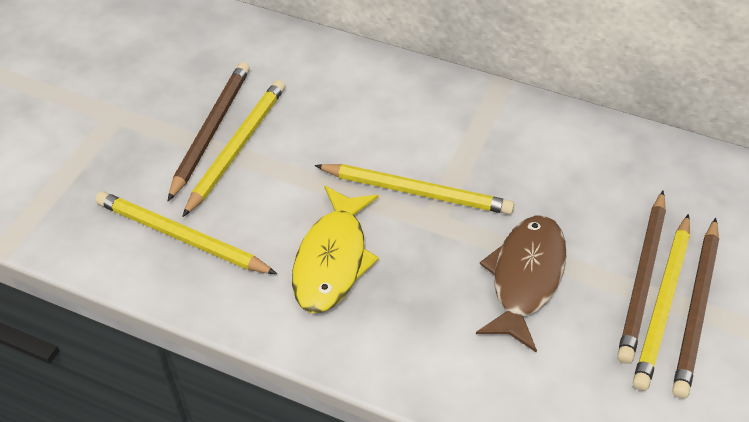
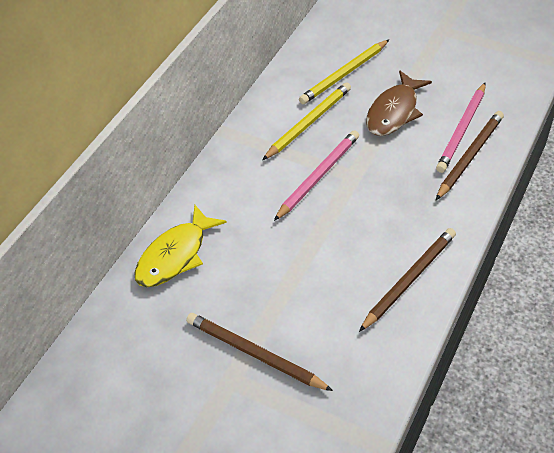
pink pencil: 0 -> 2
yellow pencil: 4 -> 2

